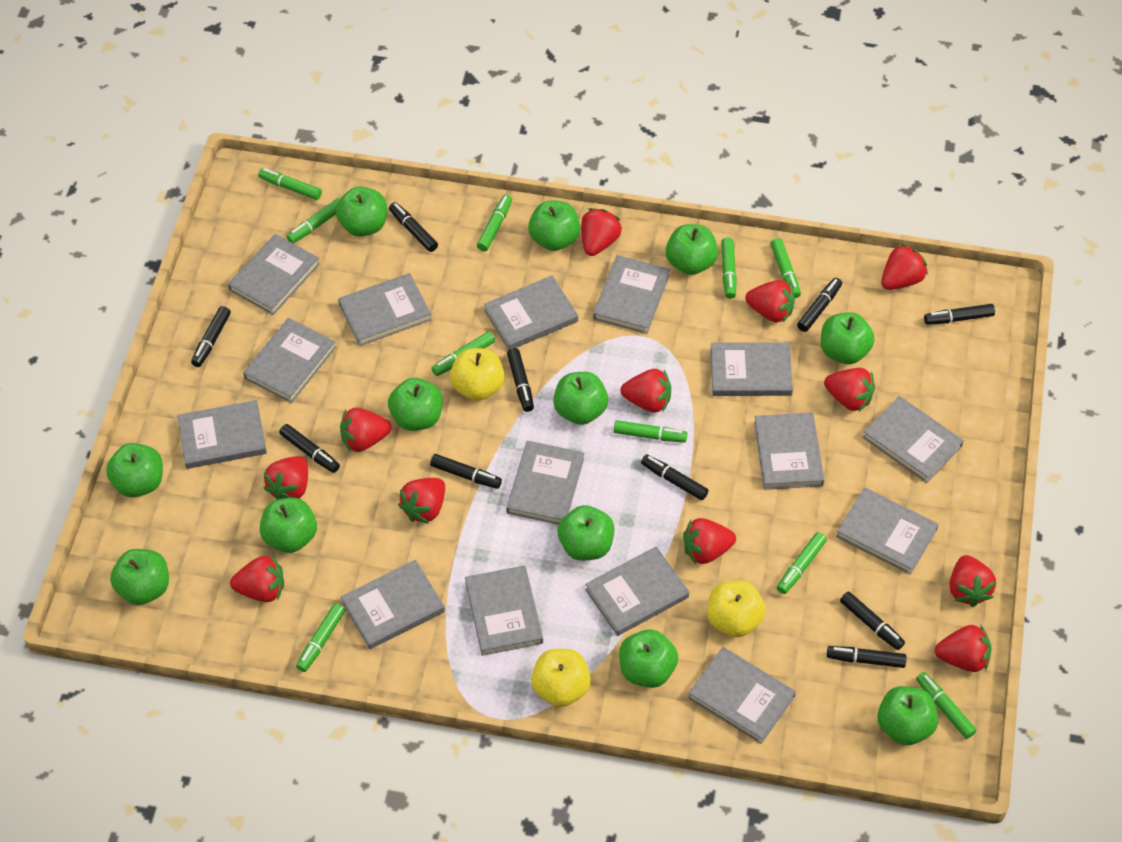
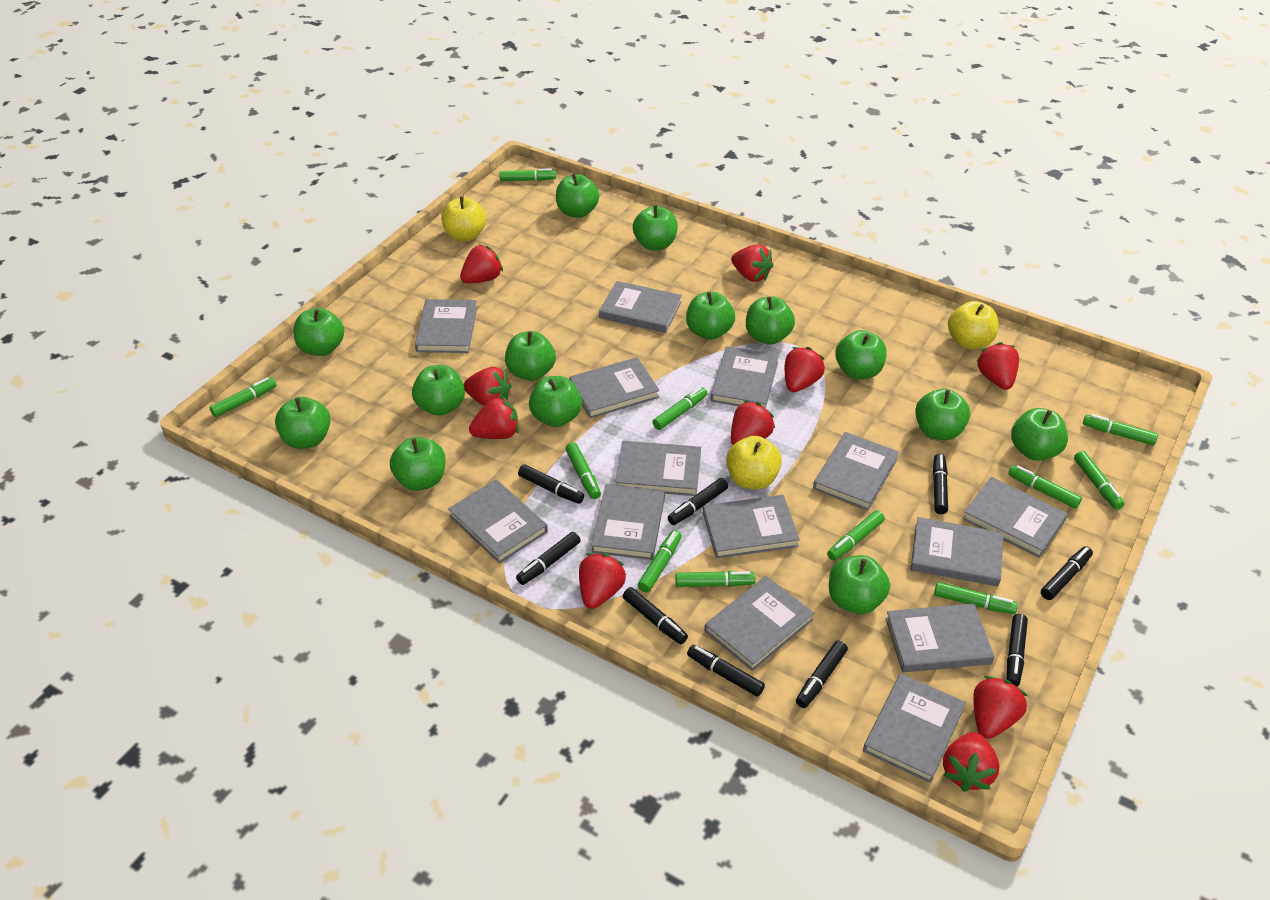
black marker: 10 -> 9
green apple: 12 -> 14
green marker: 10 -> 11
grey book: 15 -> 14
red strawberry: 12 -> 10

